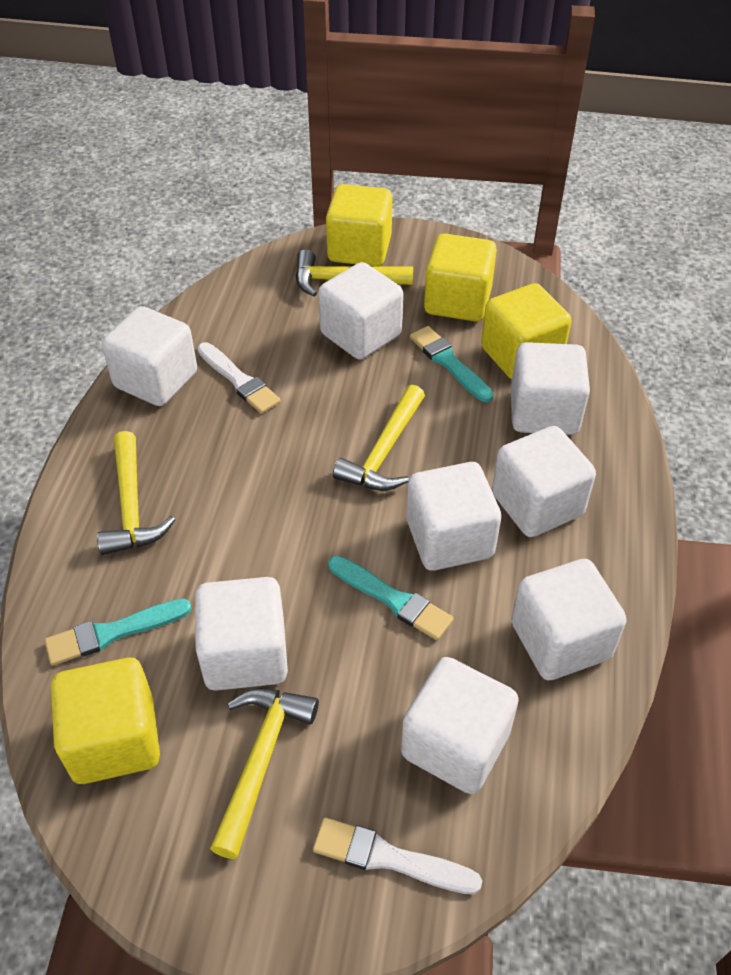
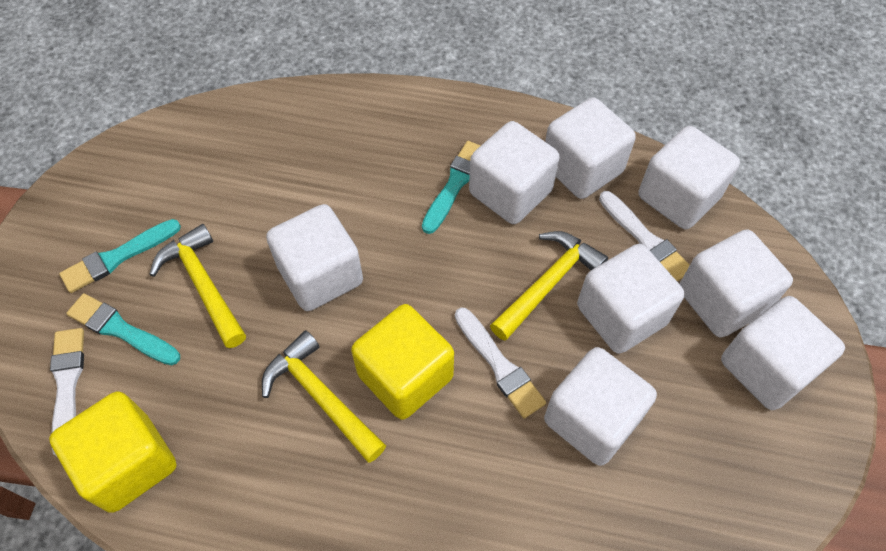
white brush: 2 -> 3
yellow cube: 4 -> 2
yellow hammer: 4 -> 3

